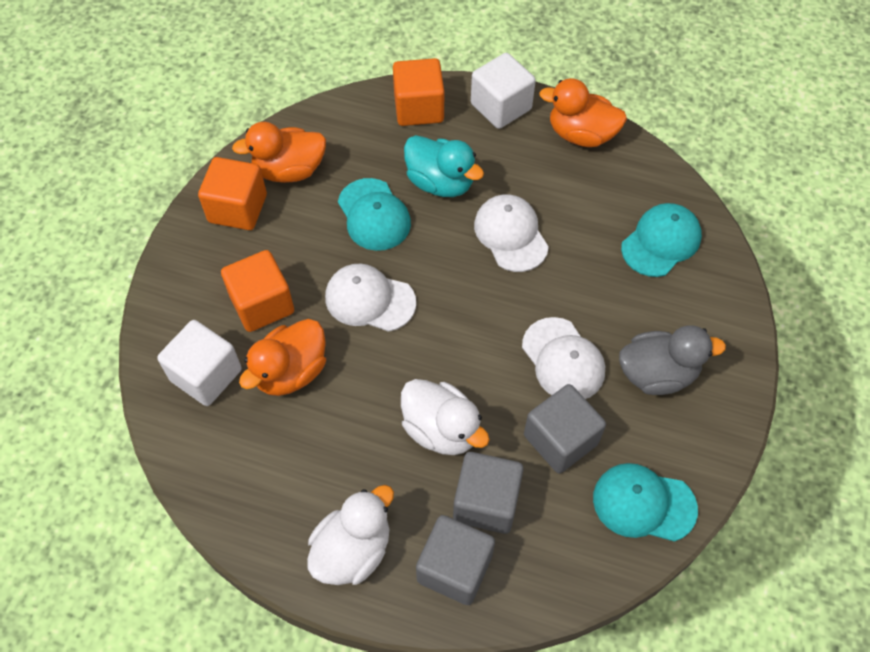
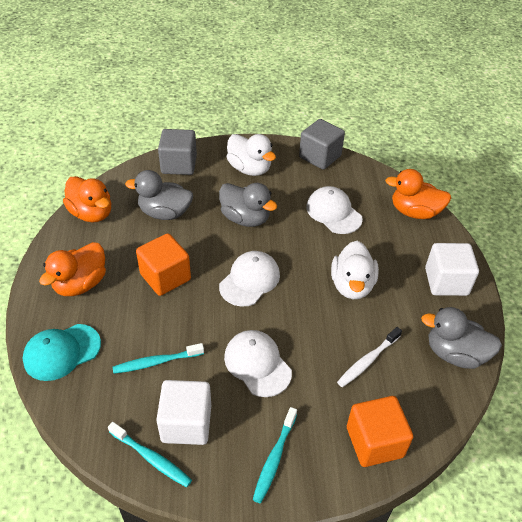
grey cube: 3 -> 2
grey duck: 1 -> 3
orange cube: 3 -> 2
turquoise cap: 3 -> 1
turquoise duck: 1 -> 0
turquoise toothbrush: 0 -> 3
white toothbrush: 0 -> 1

